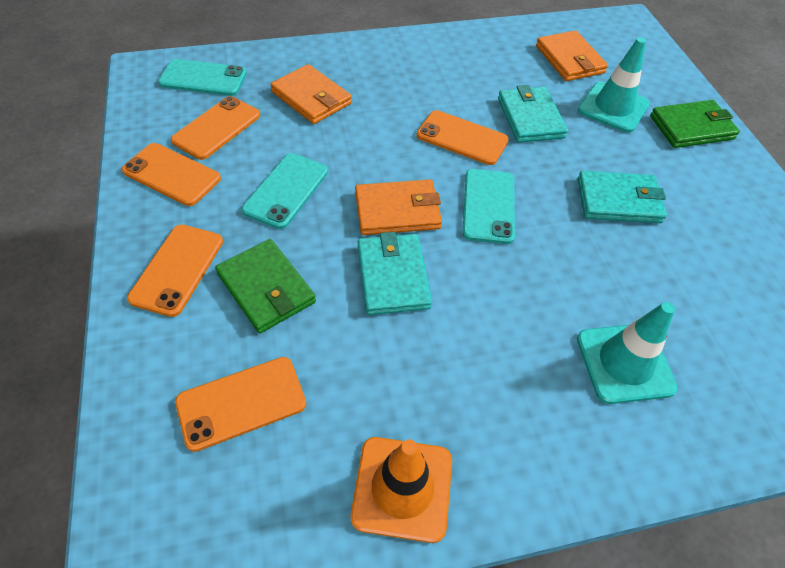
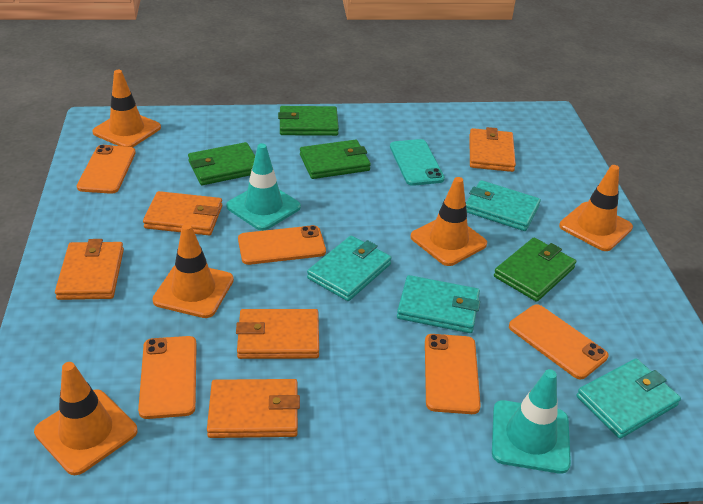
green wallet: 2 -> 4
orange traffic cone: 1 -> 5
orange wallet: 3 -> 5
turquoise phone: 3 -> 1
turquoise wallet: 3 -> 4

